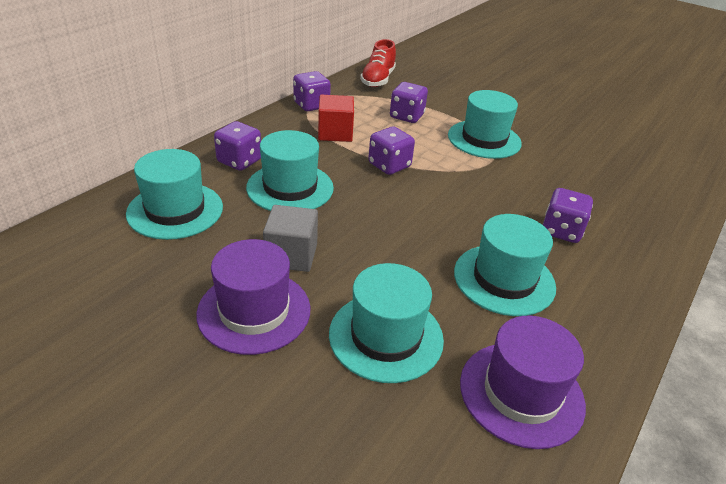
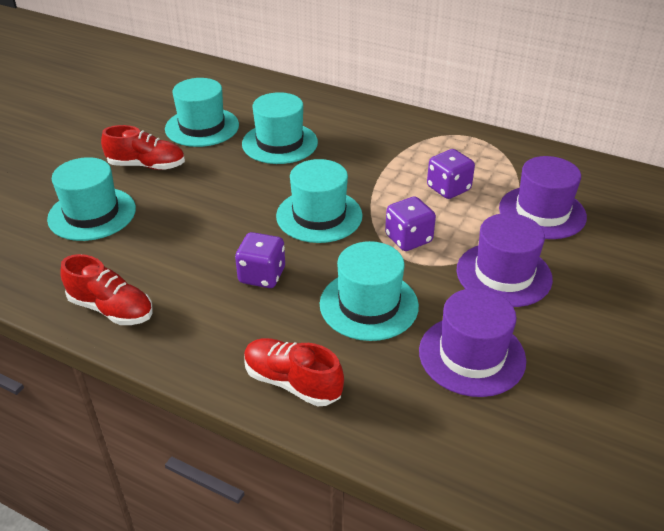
grey cube: 1 -> 0
purple dice: 5 -> 3
purple hat: 2 -> 3
red cube: 1 -> 0
red shoe: 1 -> 3

